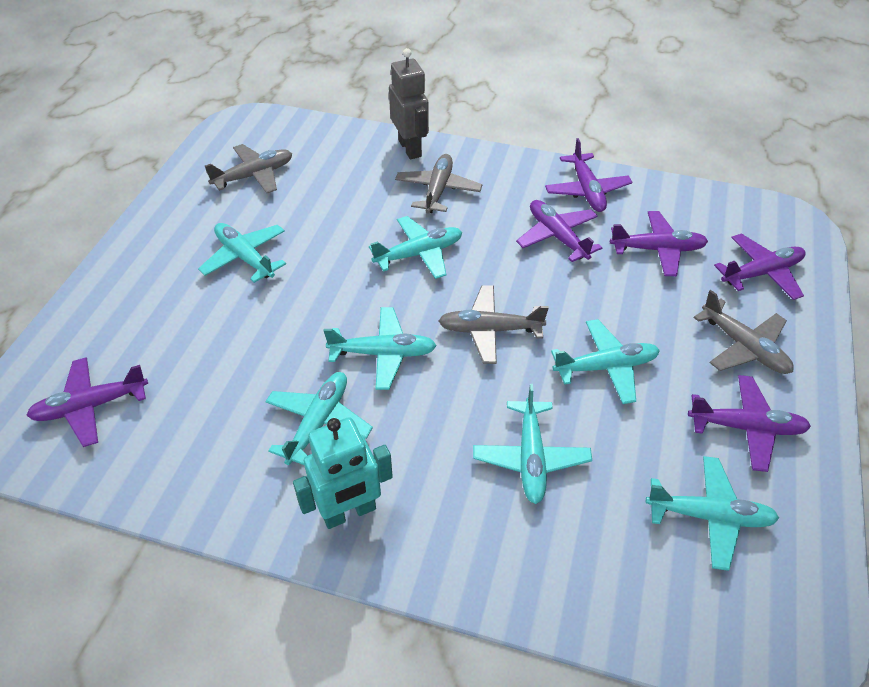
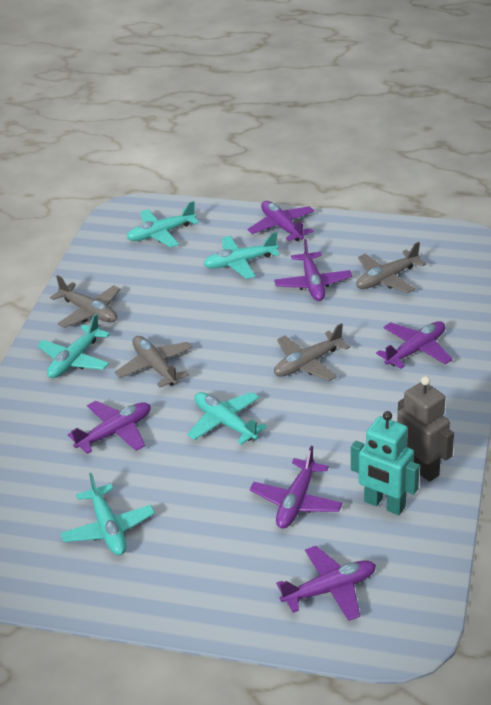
turquoise plane: 7 -> 5

